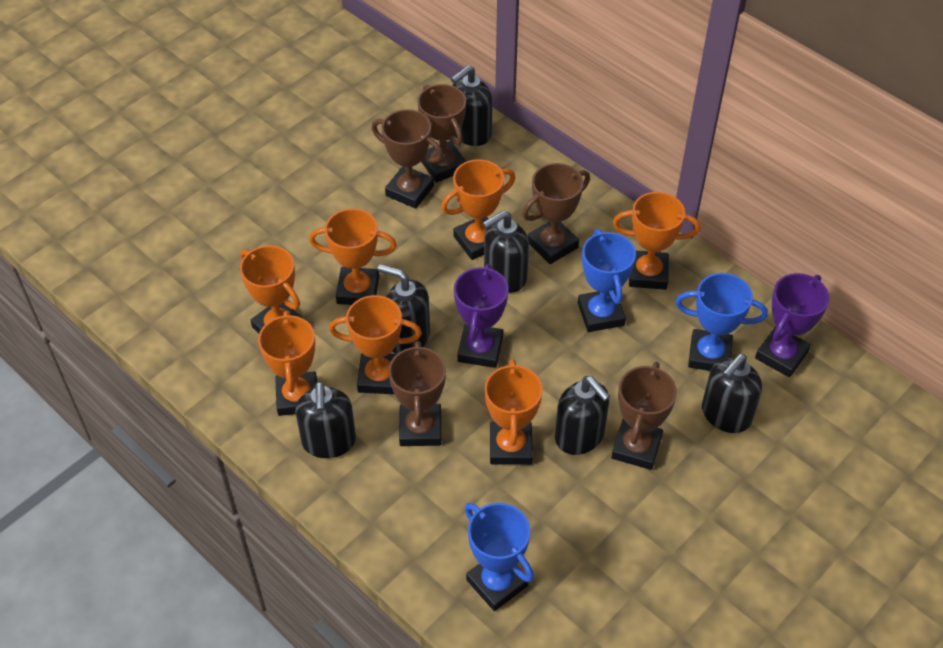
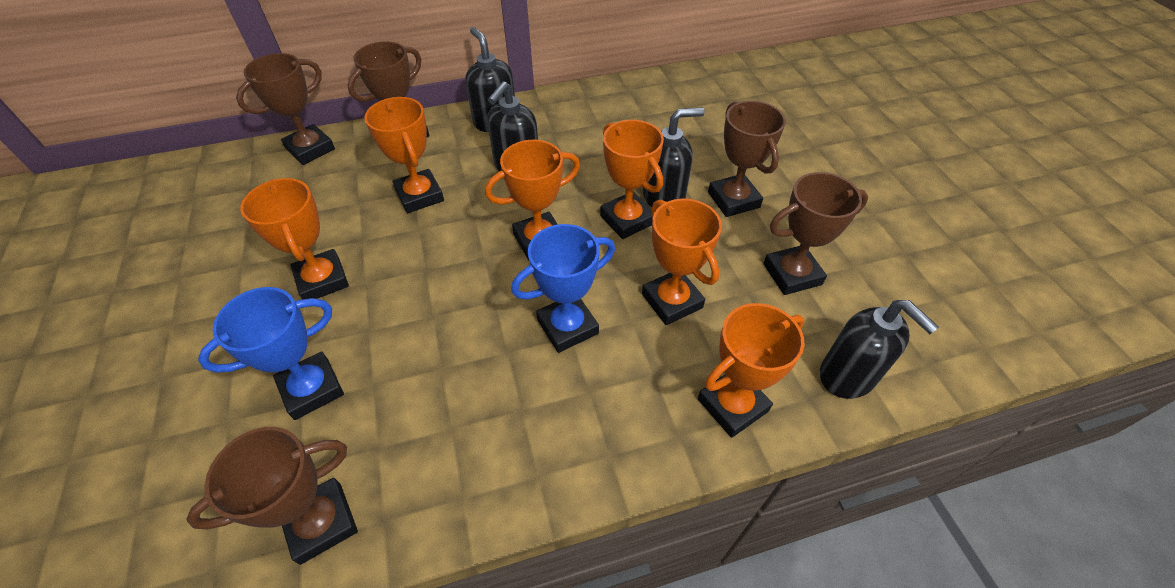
black soap dispenser: 6 -> 4
blue trophy: 3 -> 2
orange trophy: 7 -> 6
purple trophy: 2 -> 0

